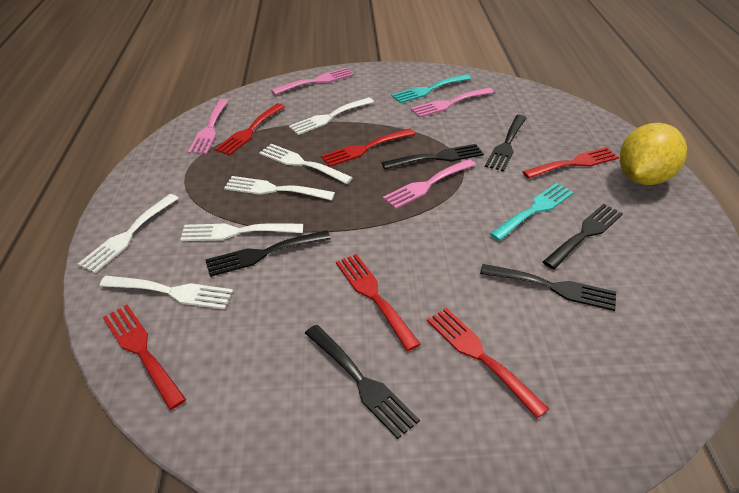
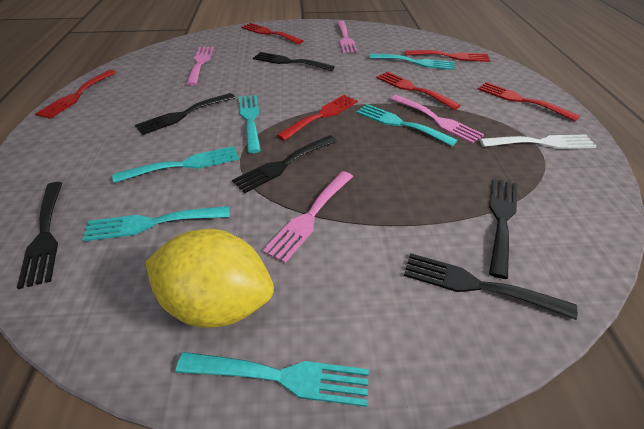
turquoise fork: 2 -> 6
white fork: 6 -> 1

